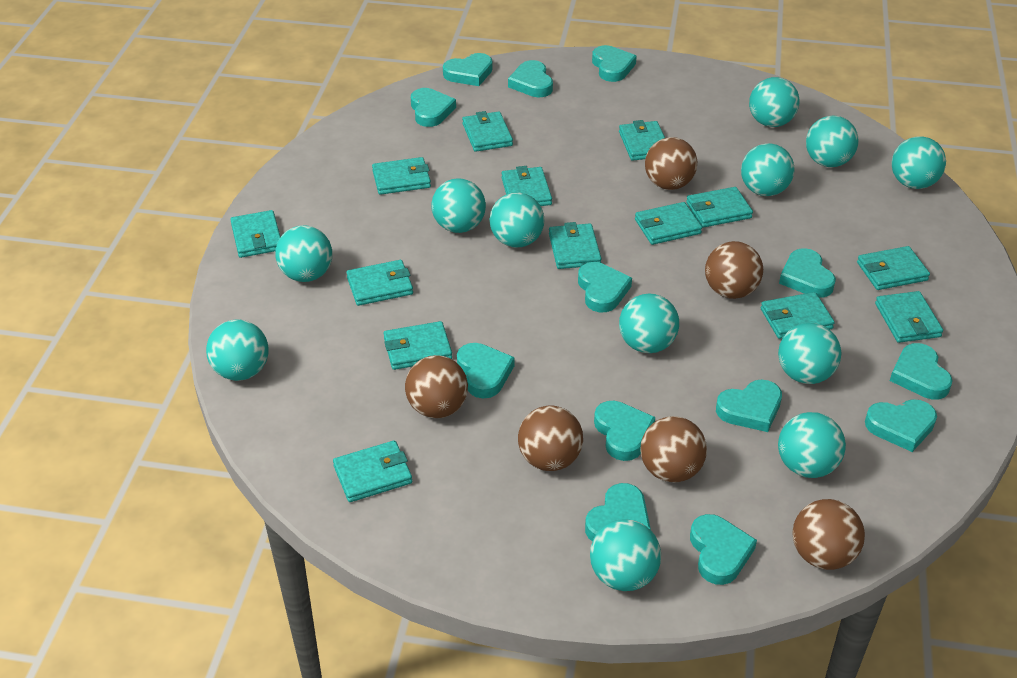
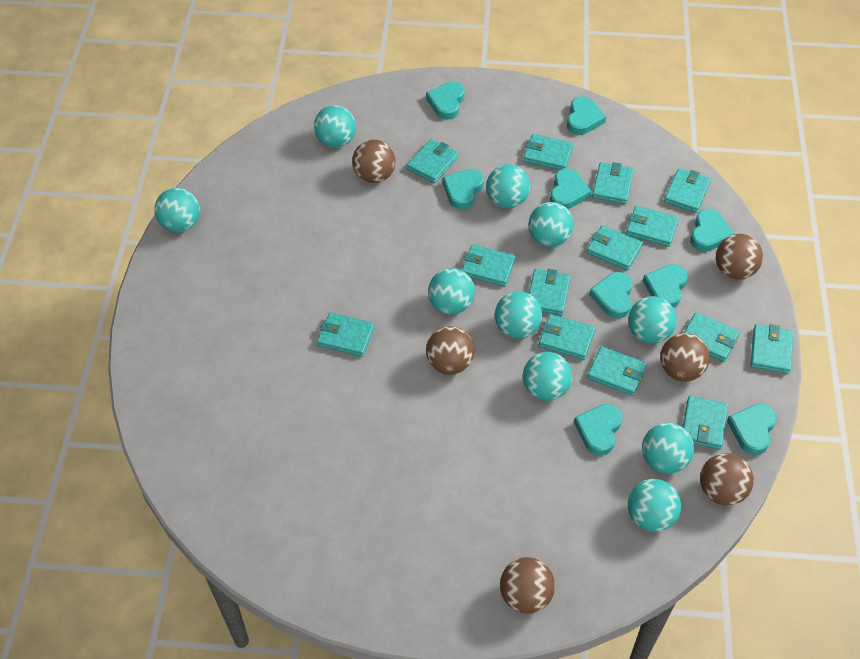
turquoise ball: 12 -> 10
turquoise heart: 13 -> 9

